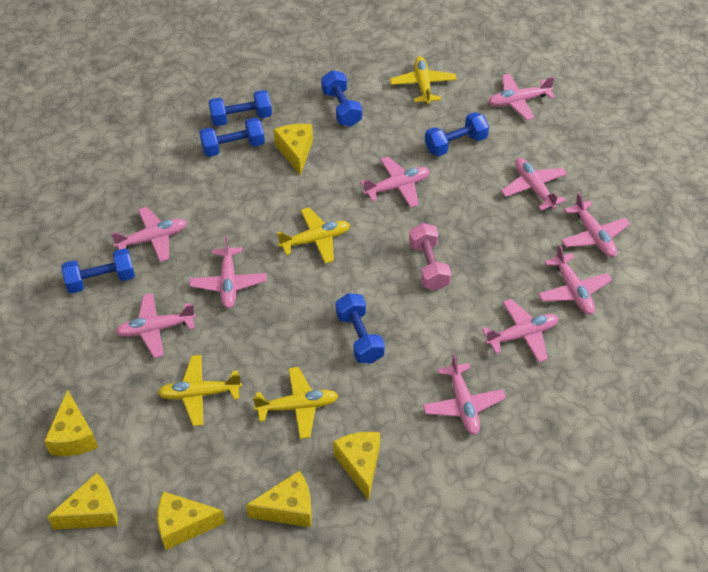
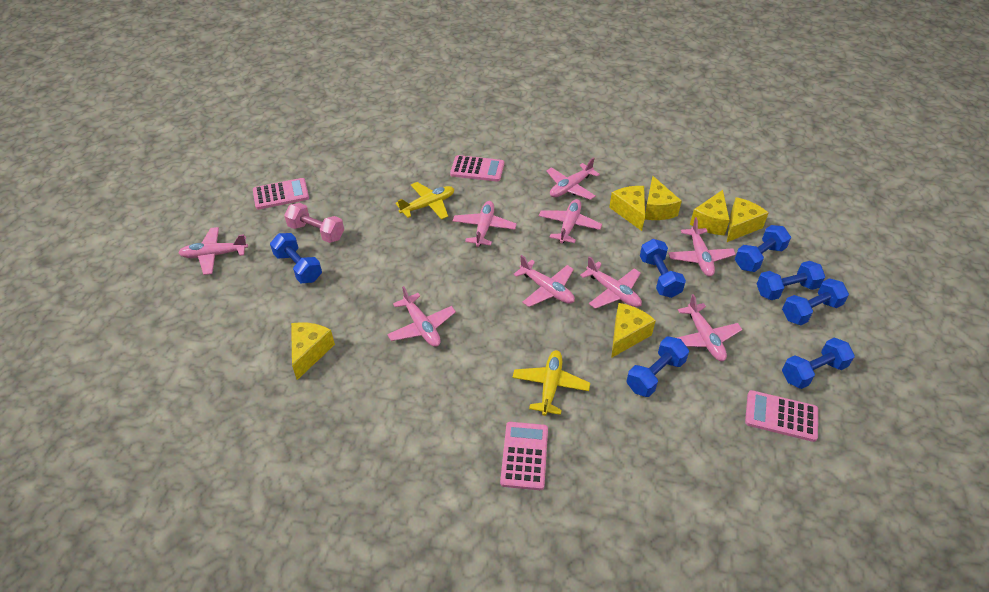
blue dumbbell: 6 -> 7
pink calculator: 0 -> 4
pink plane: 10 -> 9
yellow plane: 4 -> 2

